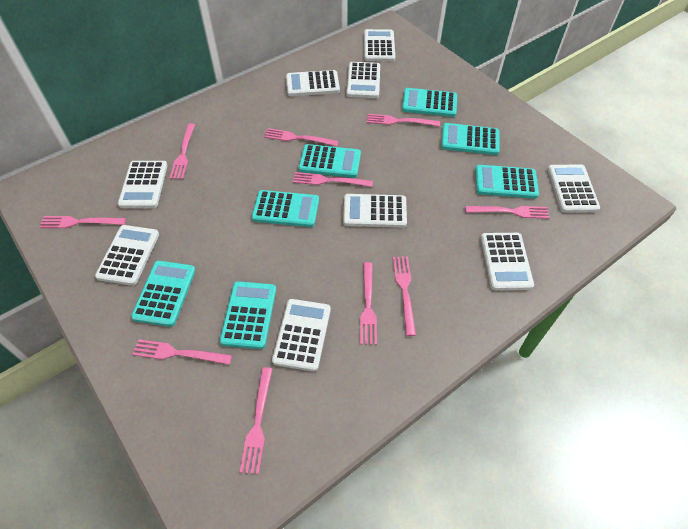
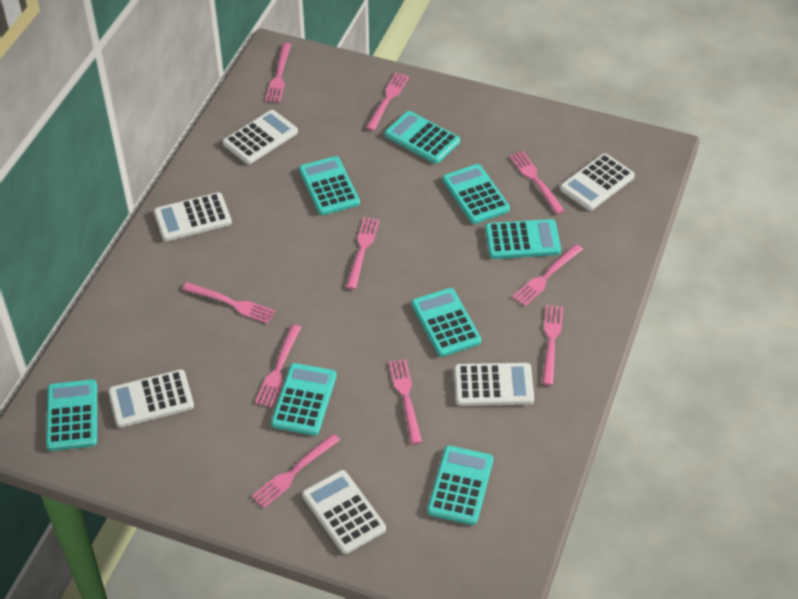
turquoise calculator: 7 -> 8
white calculator: 9 -> 6

